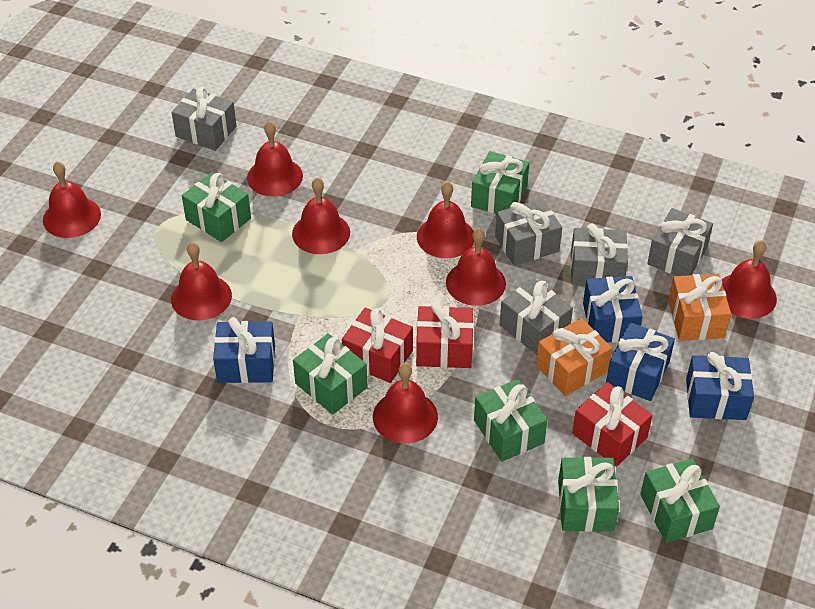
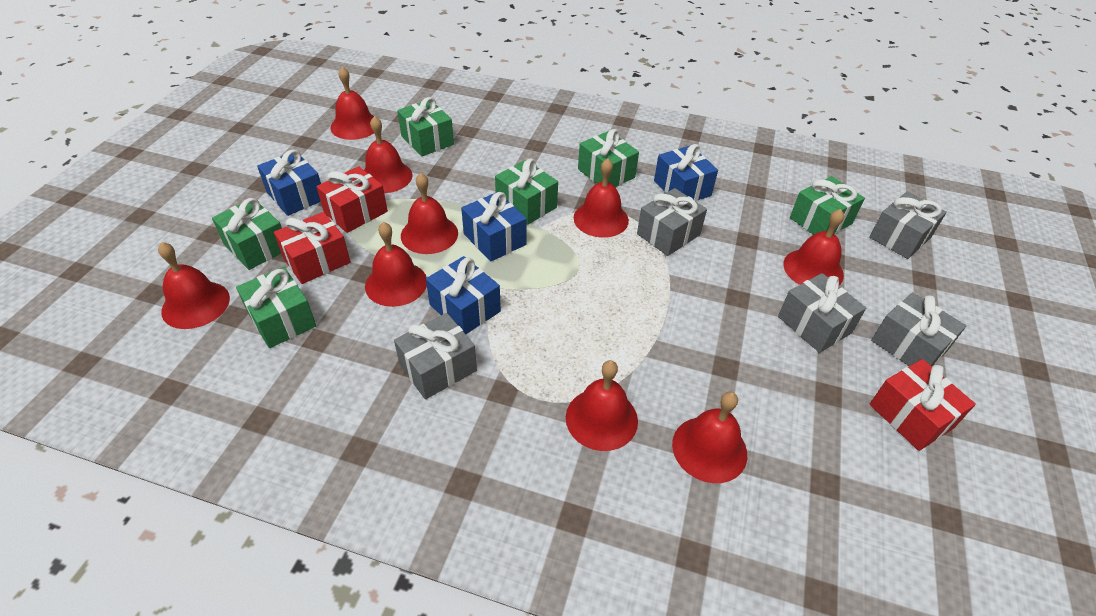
orange gift: 2 -> 0
red bell: 8 -> 9

